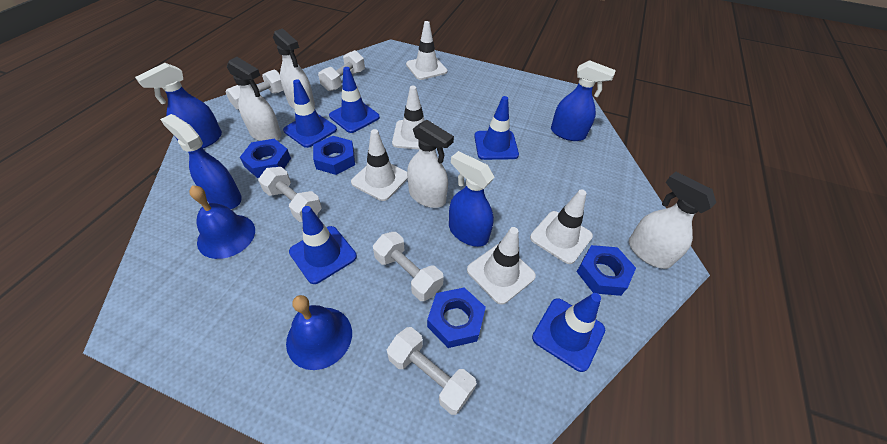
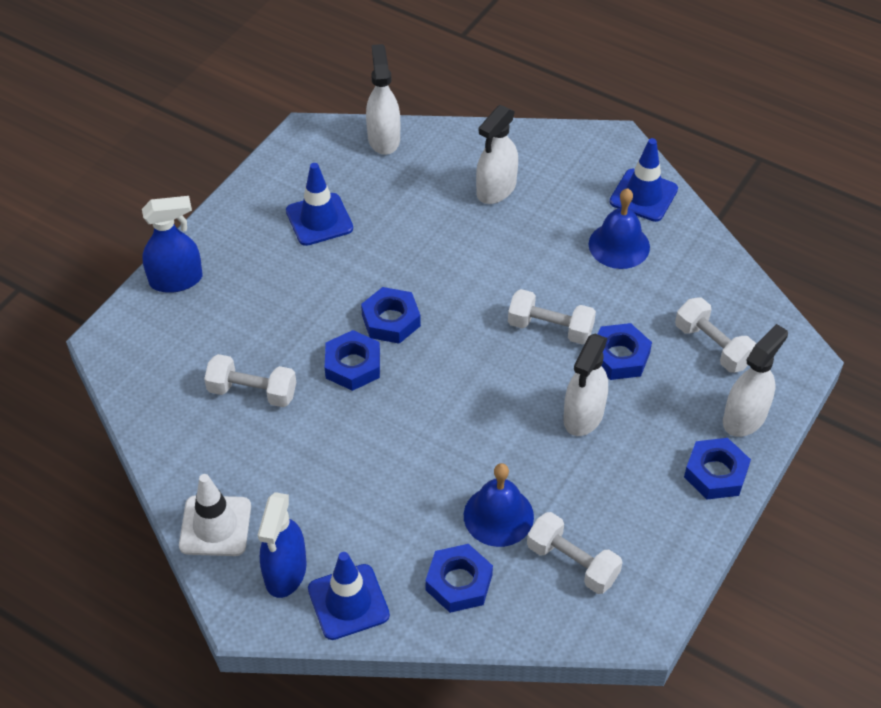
blue nut: 4 -> 5
blue spray bottle: 4 -> 2
blue traffic cone: 5 -> 3
white dumbbell: 5 -> 4
white traffic cone: 5 -> 1

